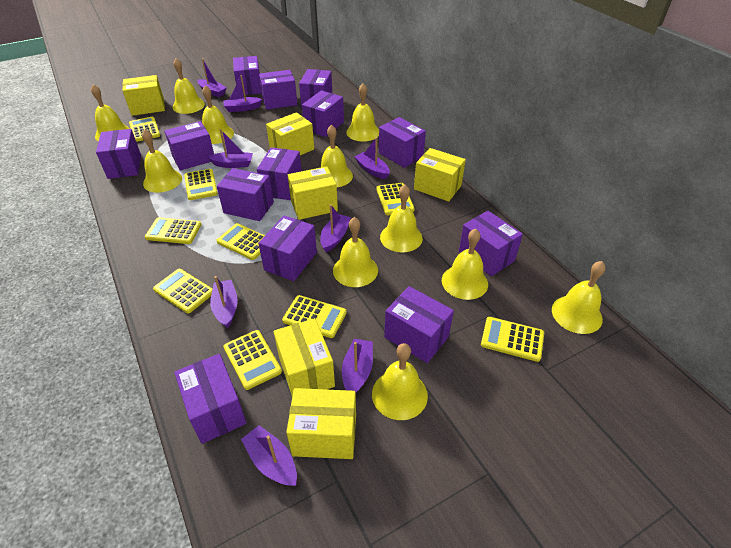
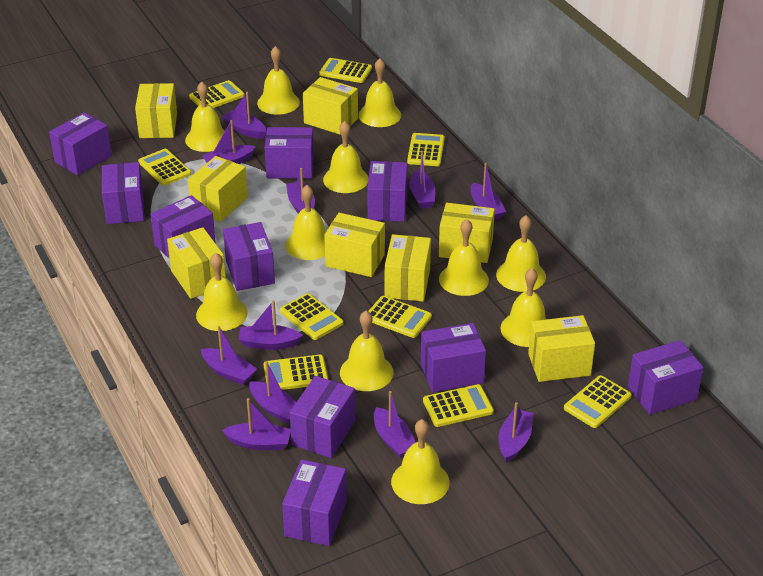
purple boat: 8 -> 11
purple box: 13 -> 10
yellow box: 6 -> 8

